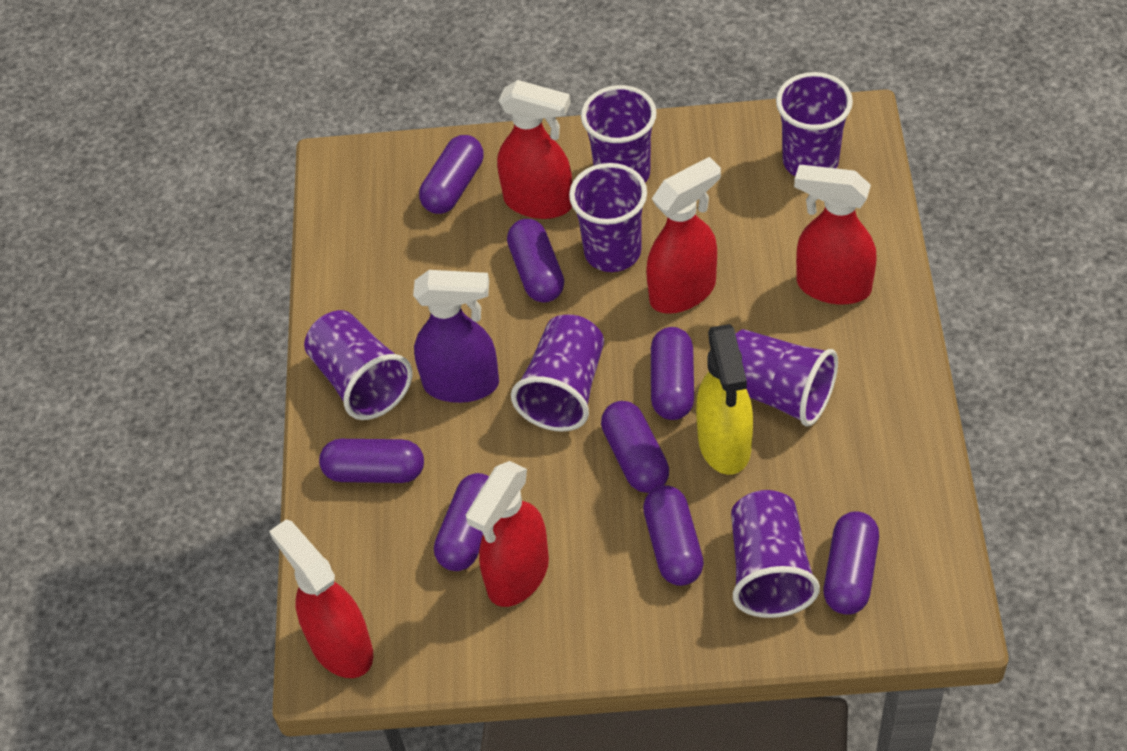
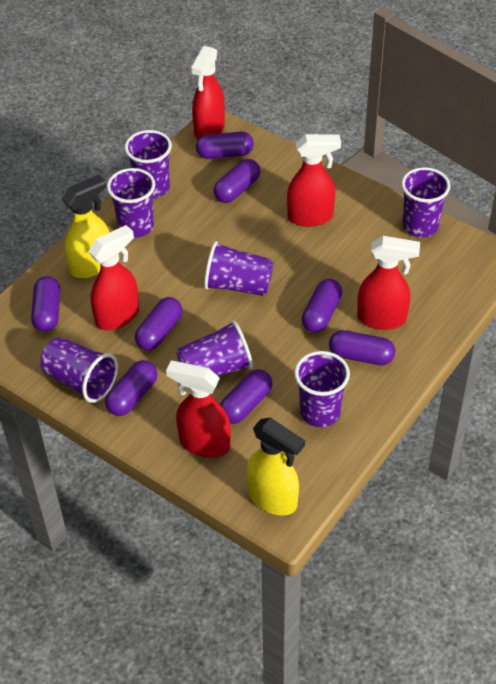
purple spray bottle: 1 -> 0
yellow spray bottle: 1 -> 2

